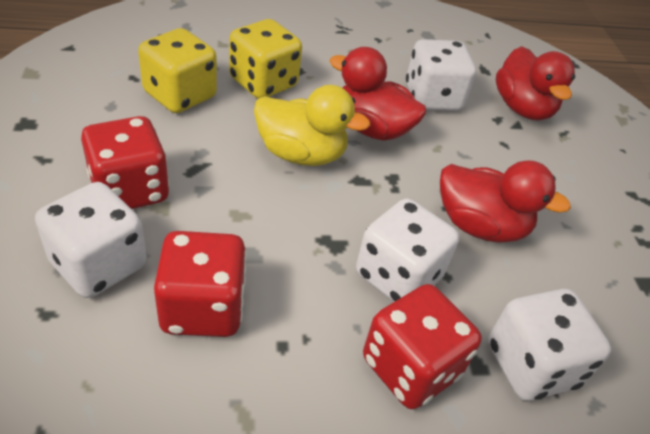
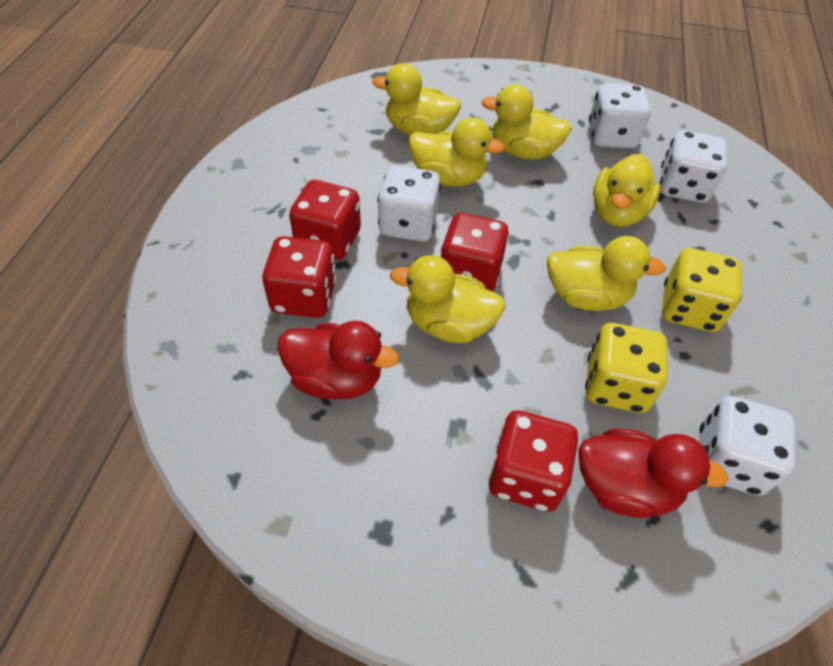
red dice: 3 -> 4
red duck: 3 -> 2
yellow duck: 1 -> 6

